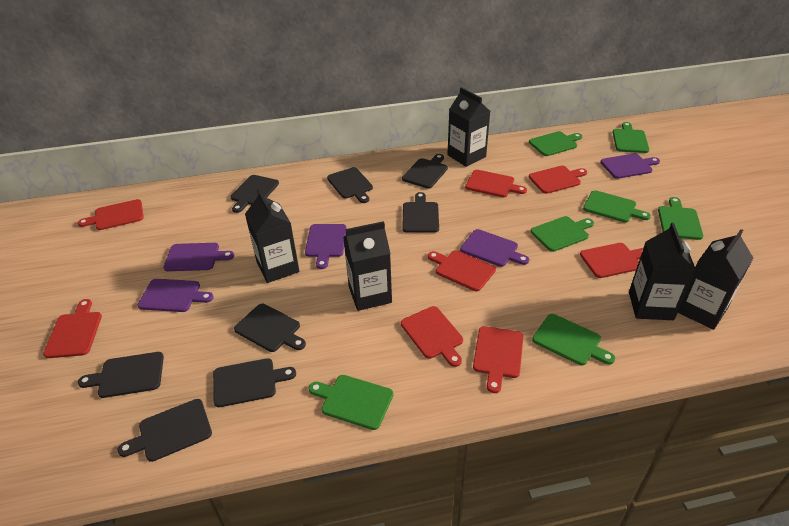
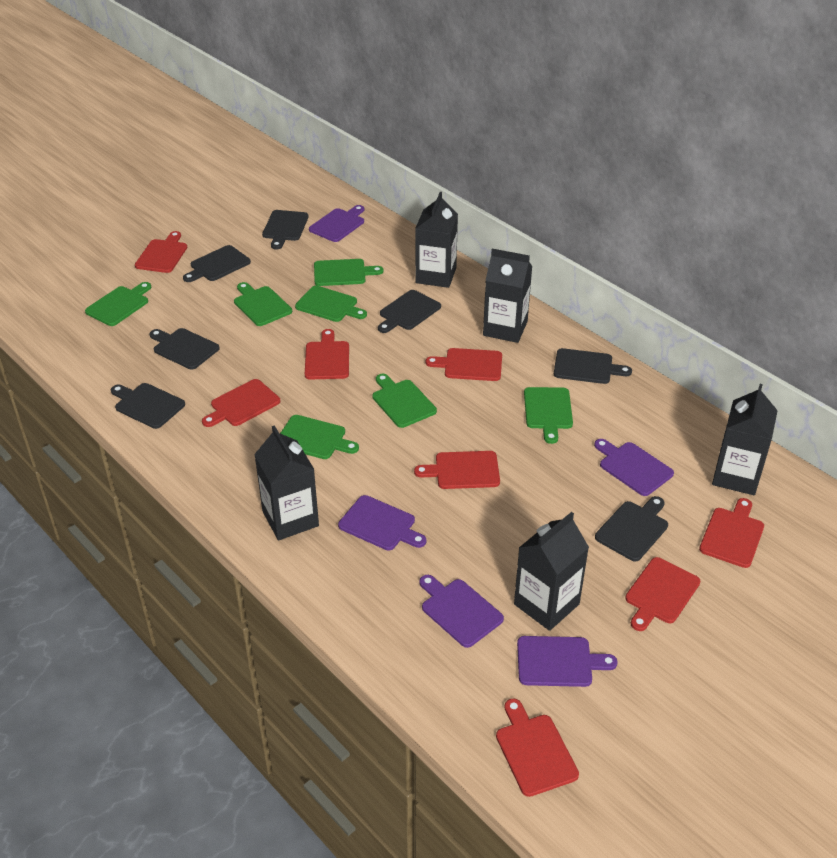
black cutting board: 8 -> 7

